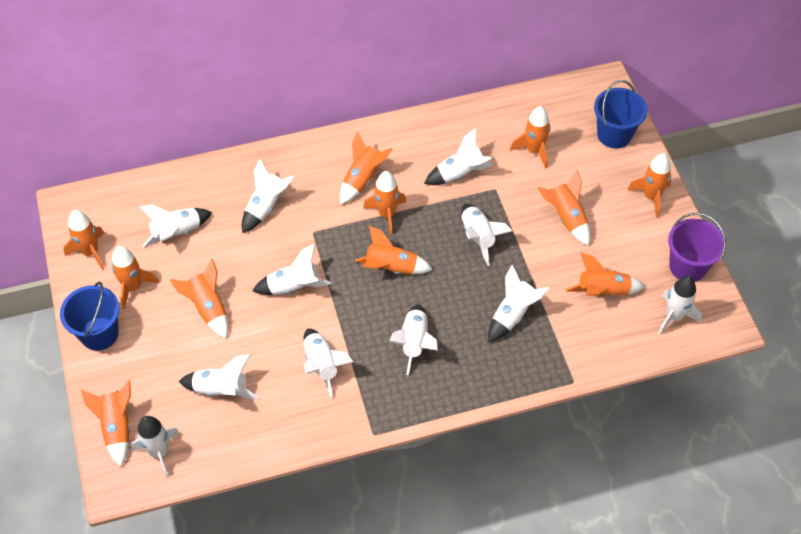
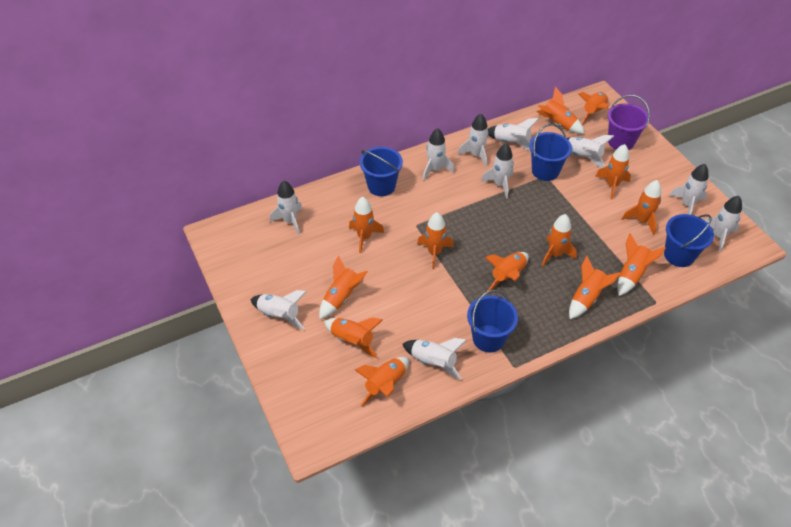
blue bucket: 2 -> 4
orange rocket: 11 -> 13
white rocket: 11 -> 10

